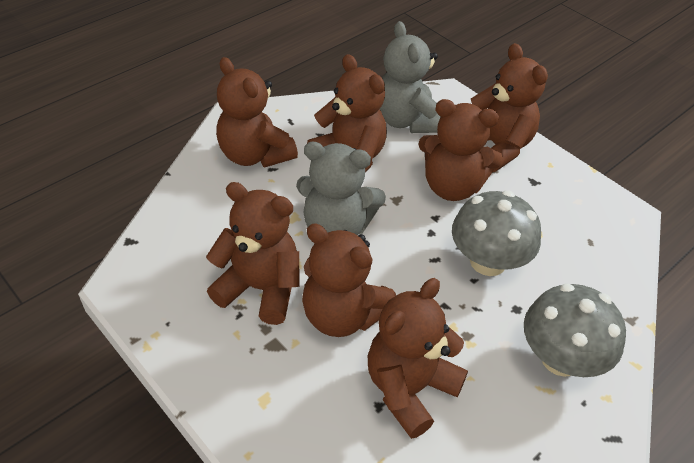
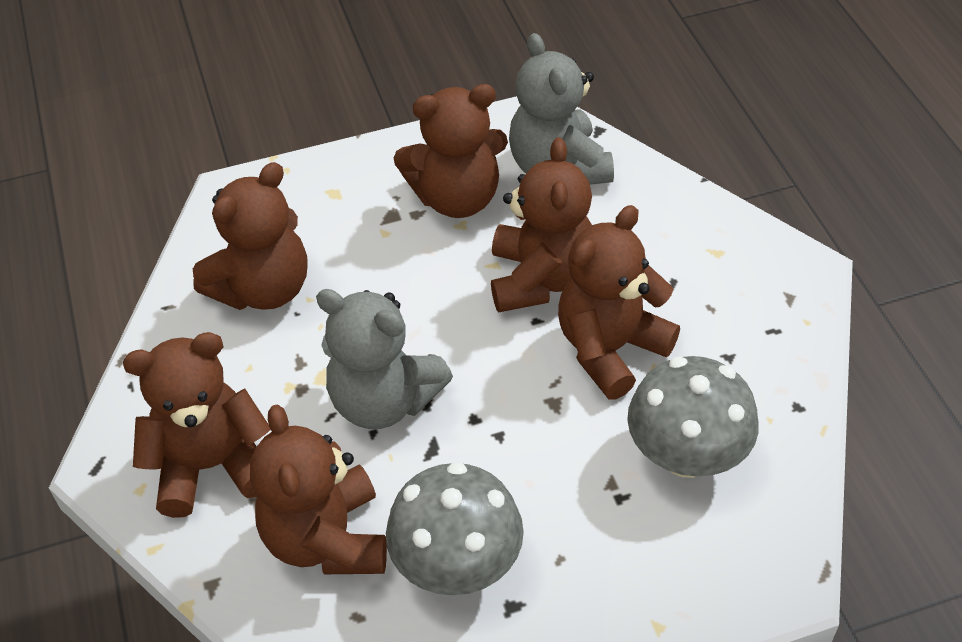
brown teddy bear: 7 -> 6

